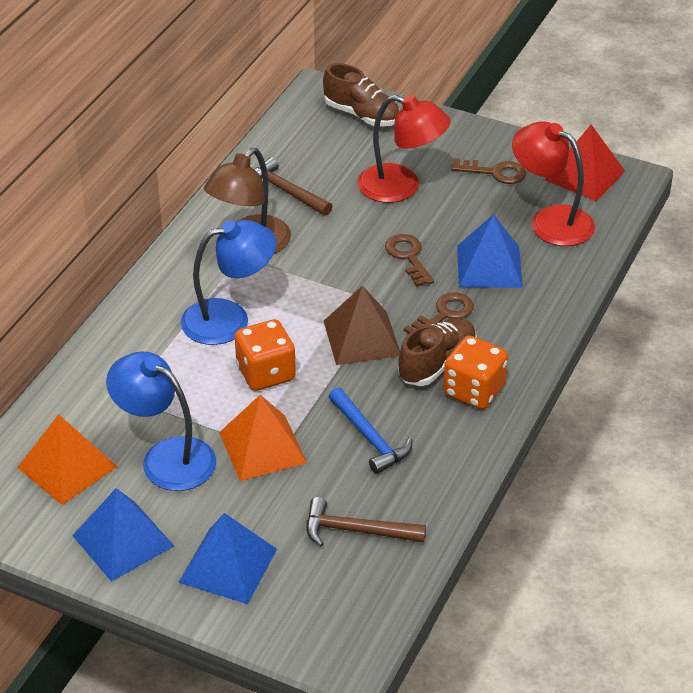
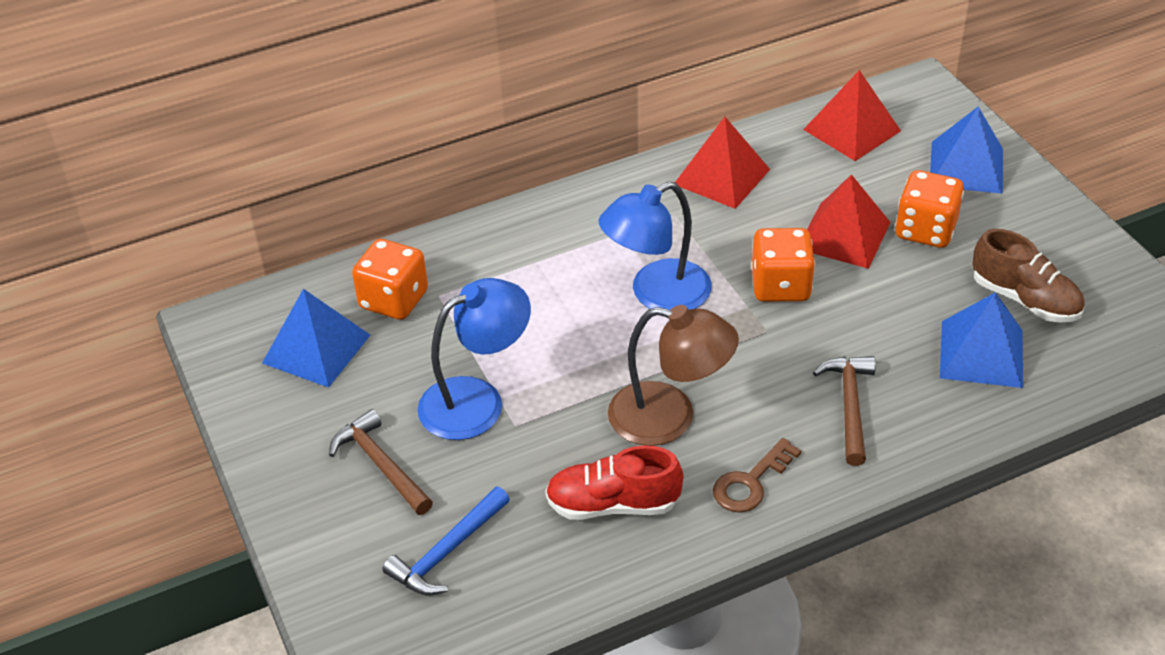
brown key: 3 -> 1
brown pyramid: 1 -> 0
brown shoe: 2 -> 1
orange dice: 2 -> 3
orange pyramid: 2 -> 0
red lamp: 2 -> 0
red pyramid: 1 -> 3
red shoe: 0 -> 1

